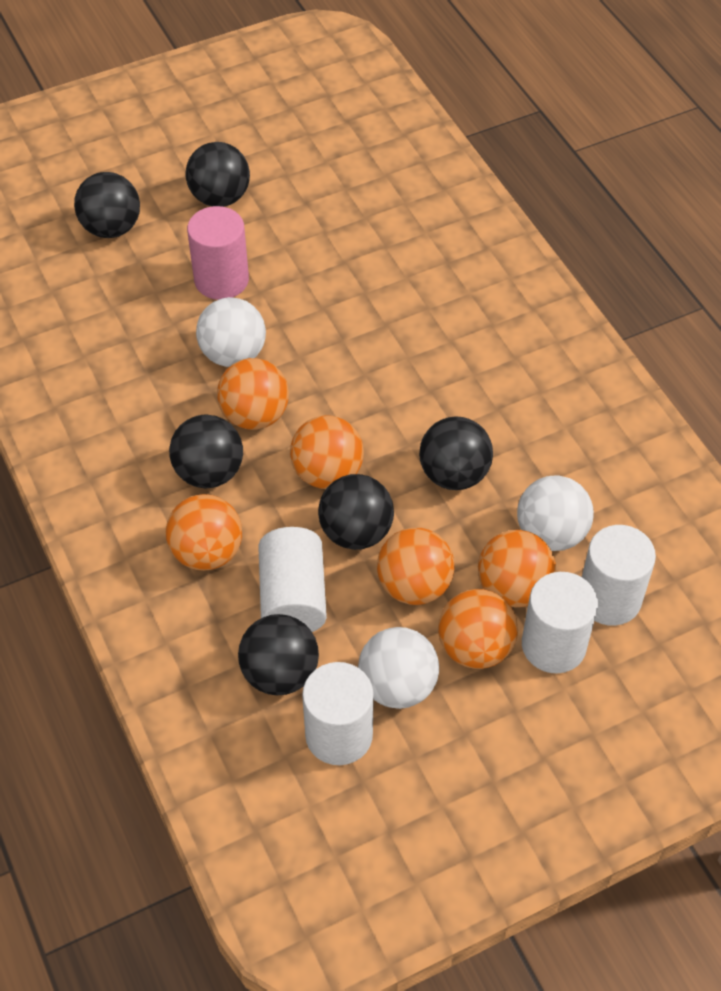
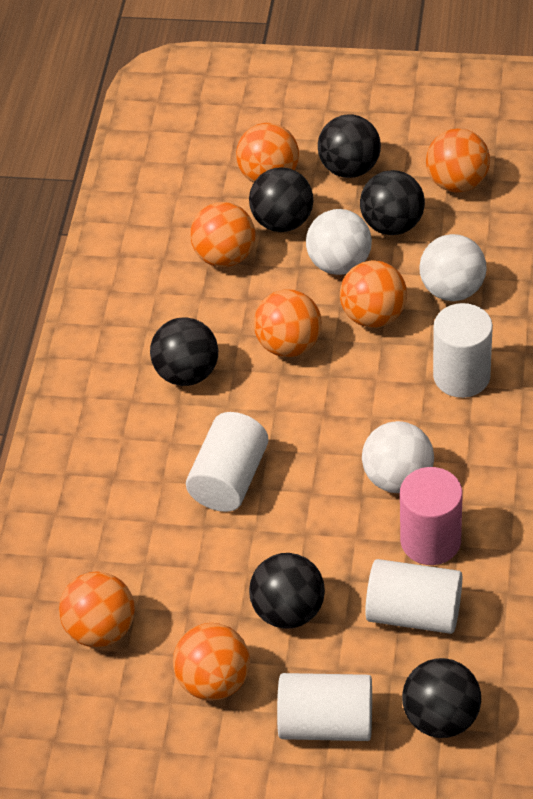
orange ball: 6 -> 7

